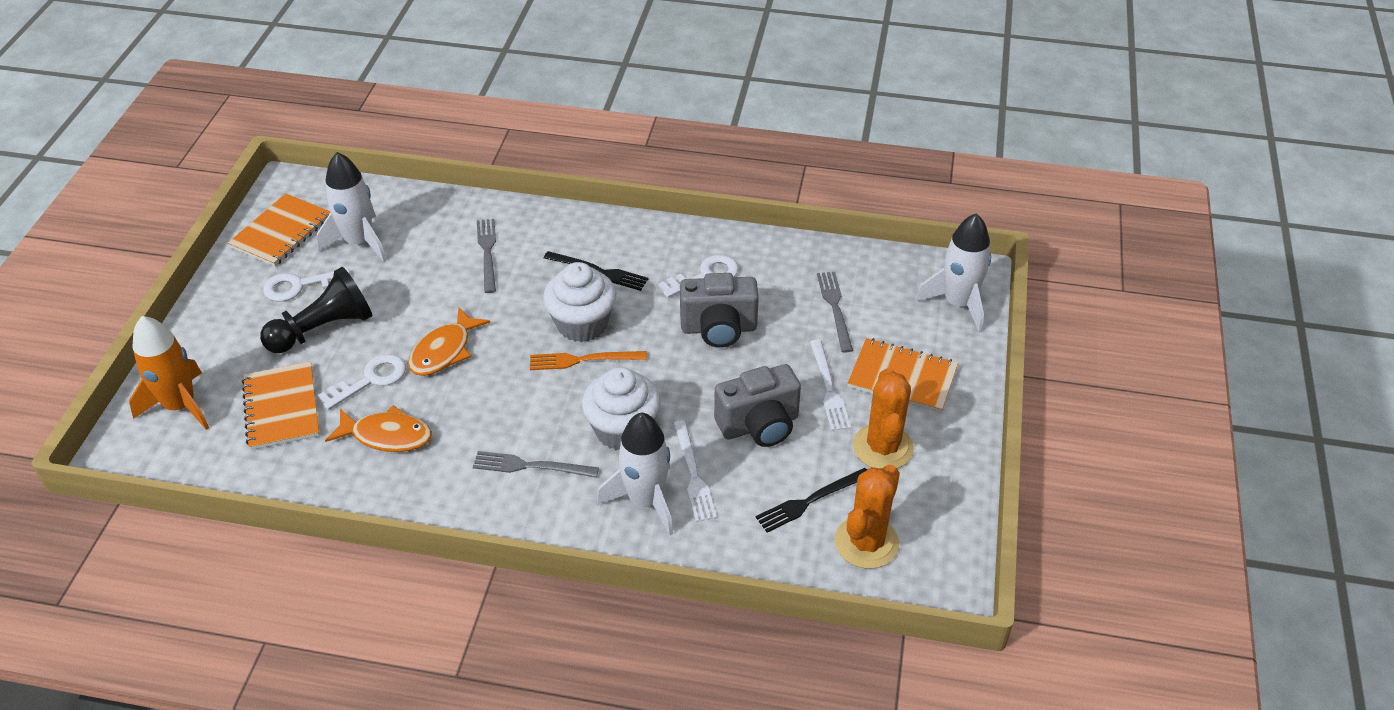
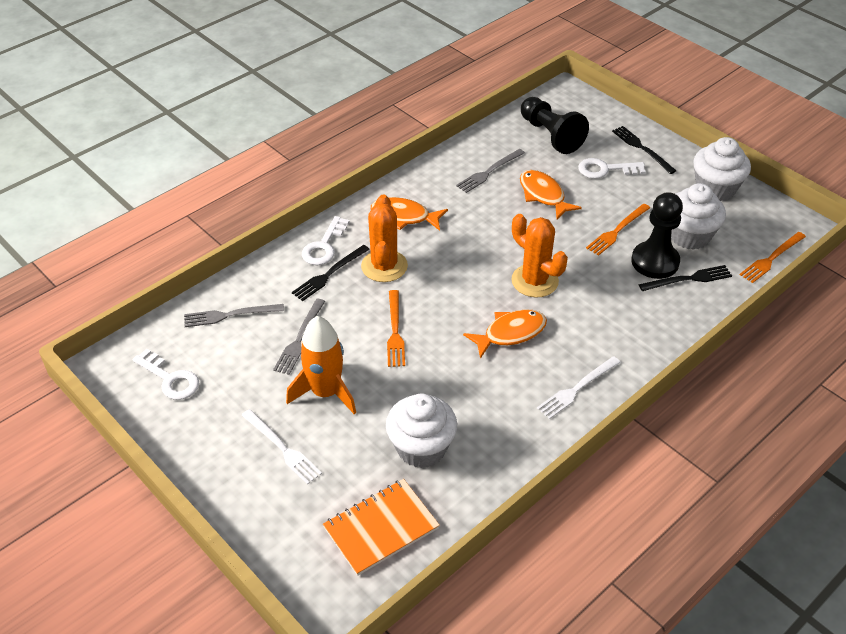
black fork: 2 -> 3
black pawn: 1 -> 2
grey camera: 2 -> 0
orange fish: 2 -> 3
orange fork: 1 -> 3
orange notebook: 3 -> 1
white cupcake: 2 -> 3
white rocket: 3 -> 0

